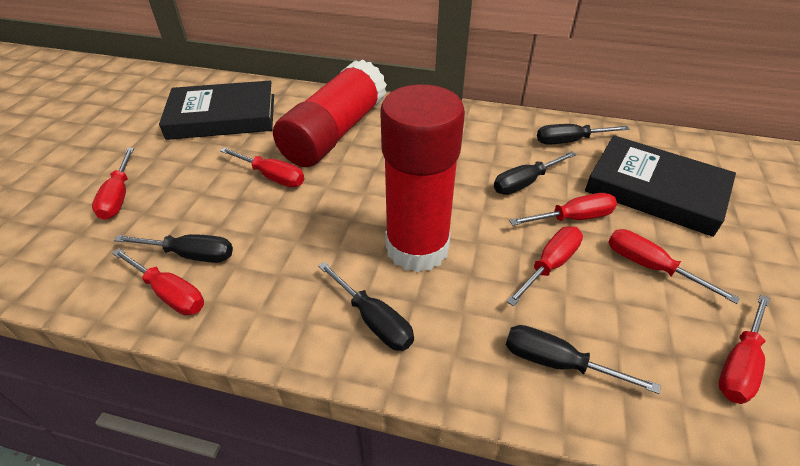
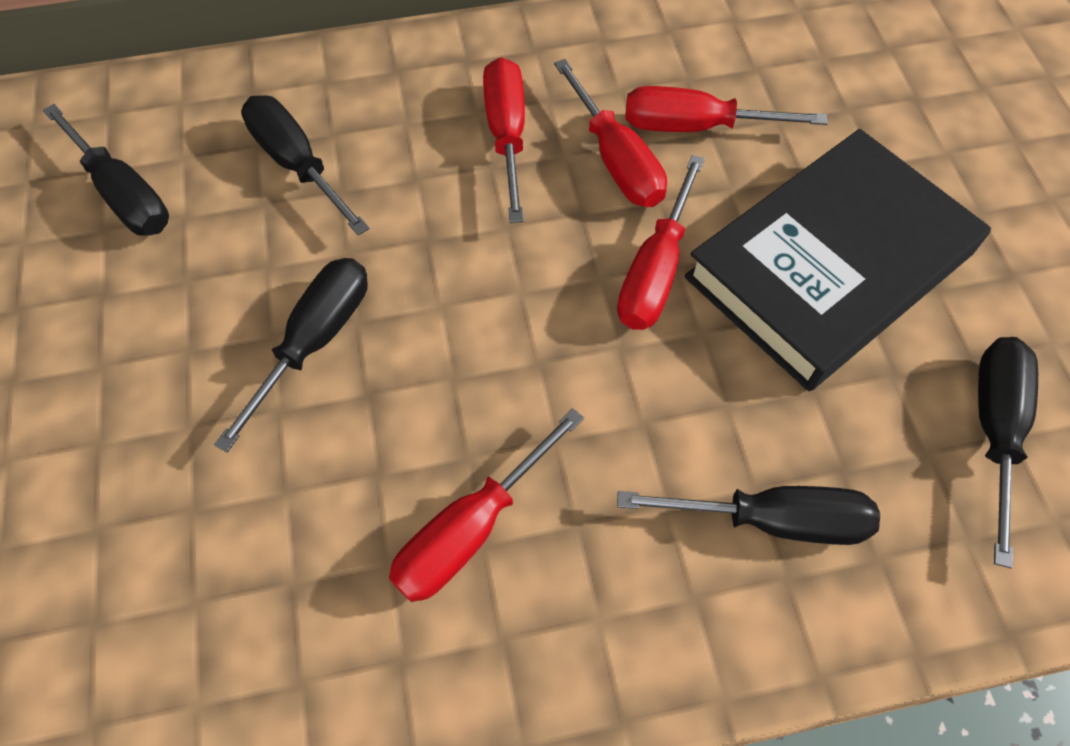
black book: 2 -> 1
red glue stick: 2 -> 0
red screwdriver: 7 -> 5

